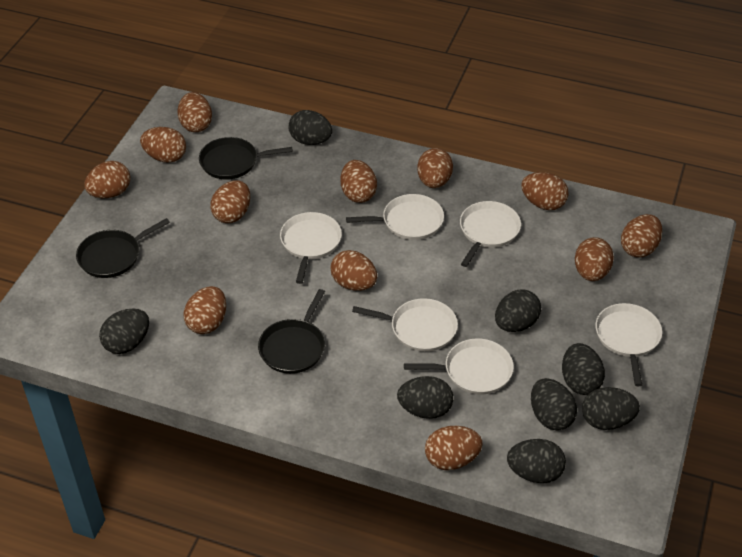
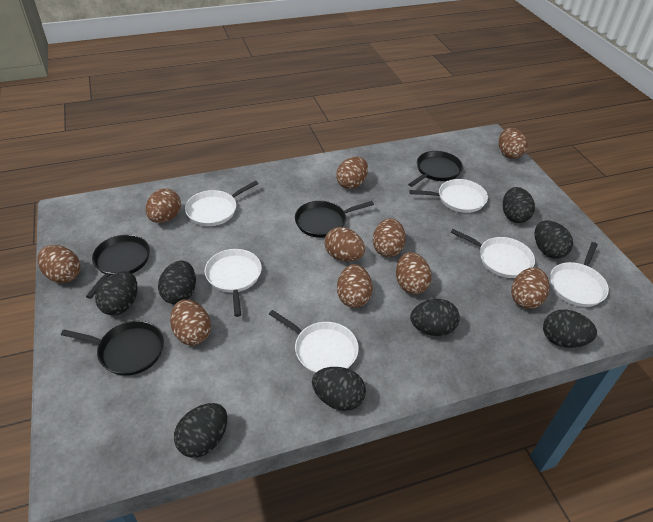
black pan: 3 -> 4
brown egg: 12 -> 10

